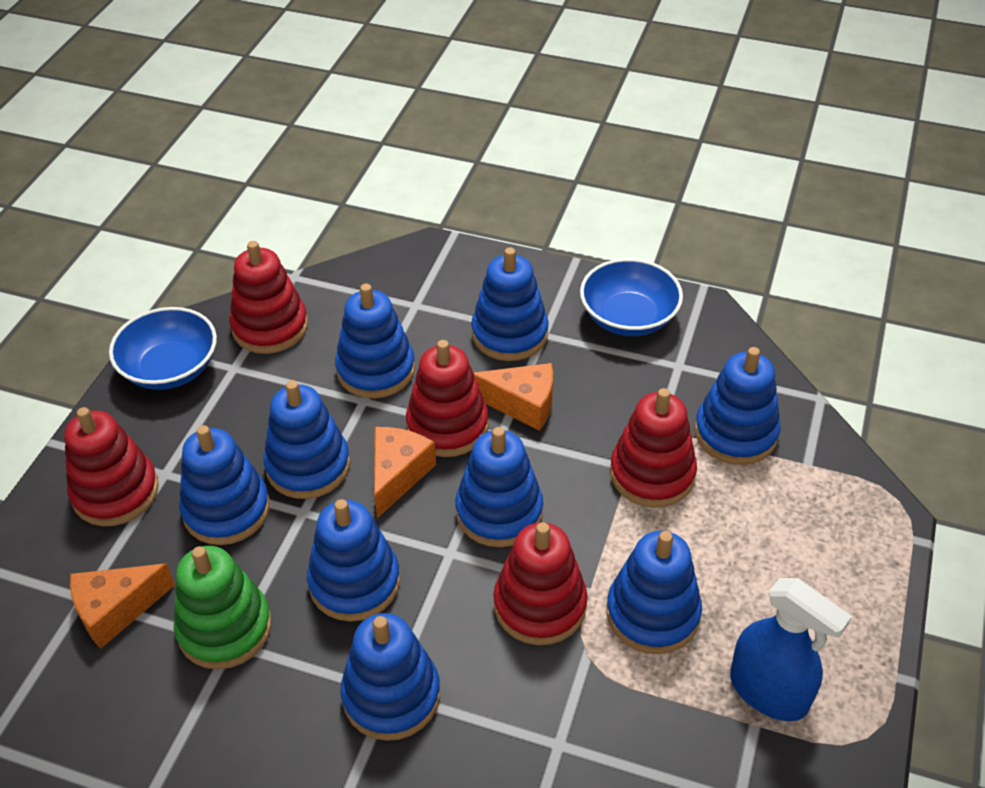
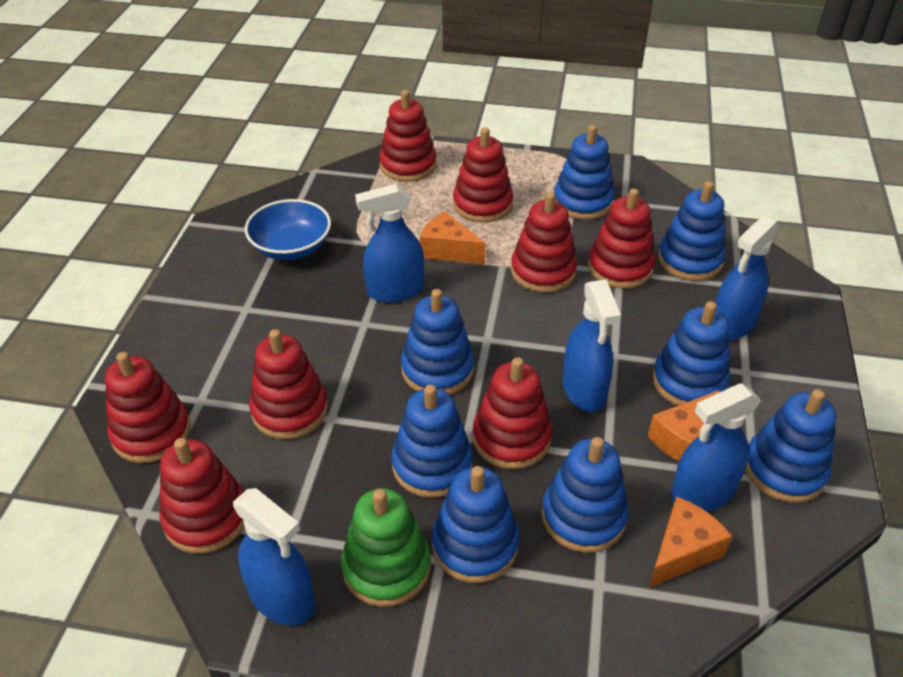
blue bowl: 2 -> 1
blue spray bottle: 1 -> 5
blue stacking toy: 9 -> 8
red stacking toy: 5 -> 8

